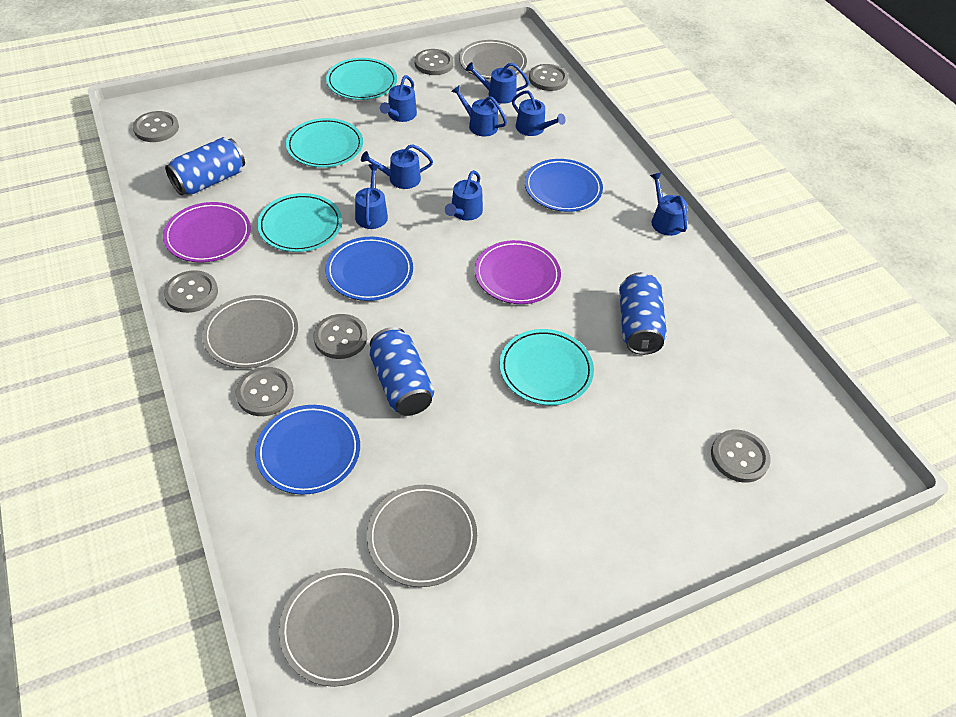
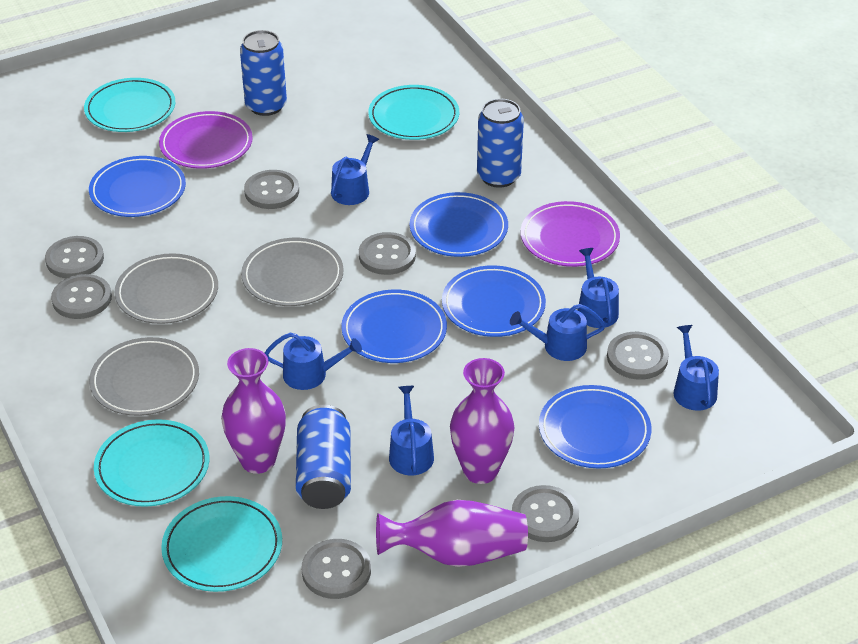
blue plate: 3 -> 5
blue watering can: 8 -> 6
grey plate: 4 -> 3
purple vase: 0 -> 3

